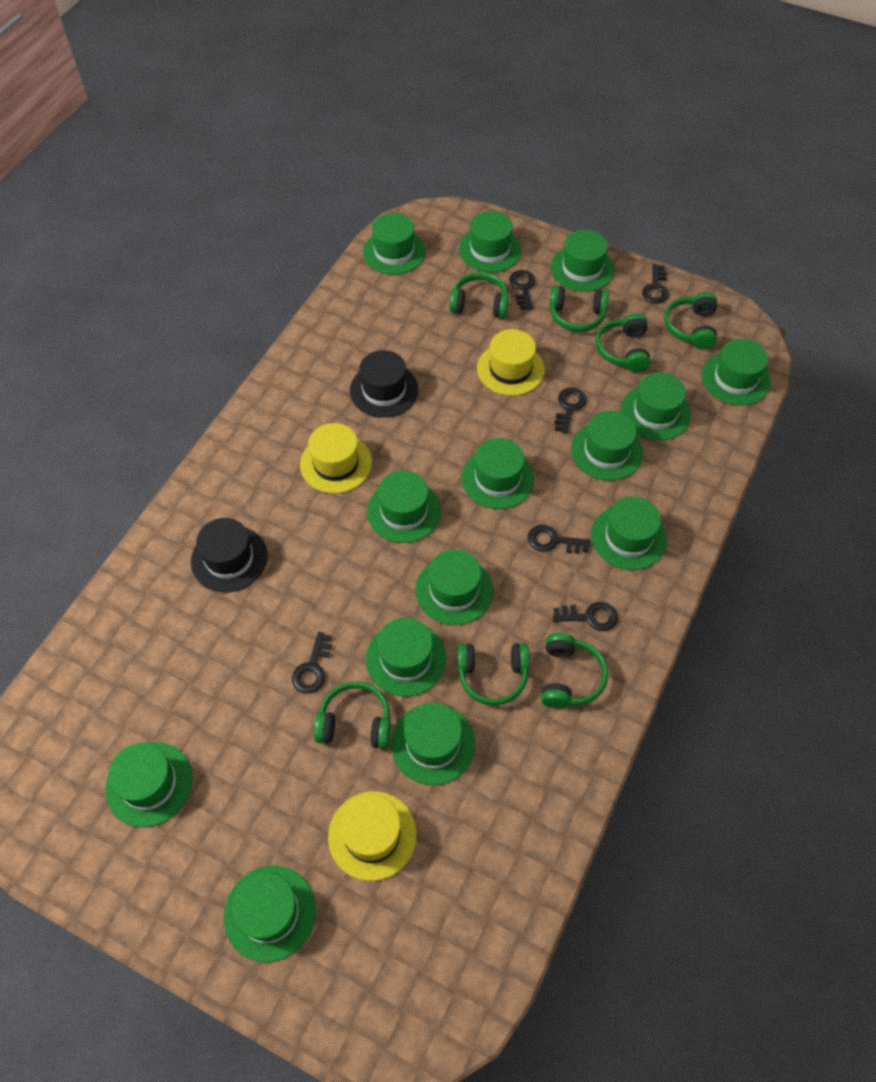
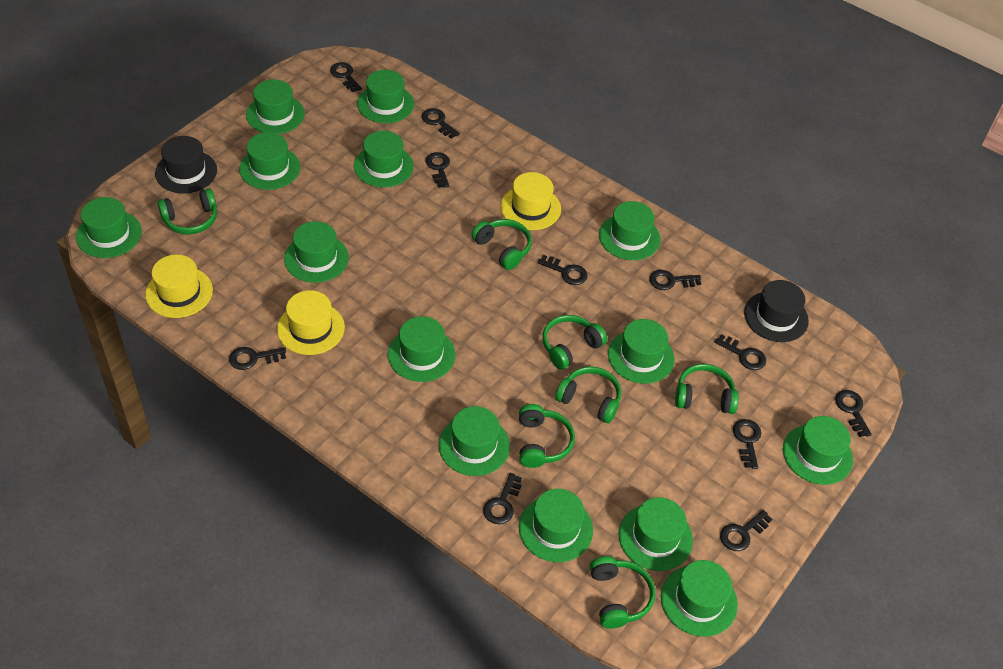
black key: 6 -> 11

